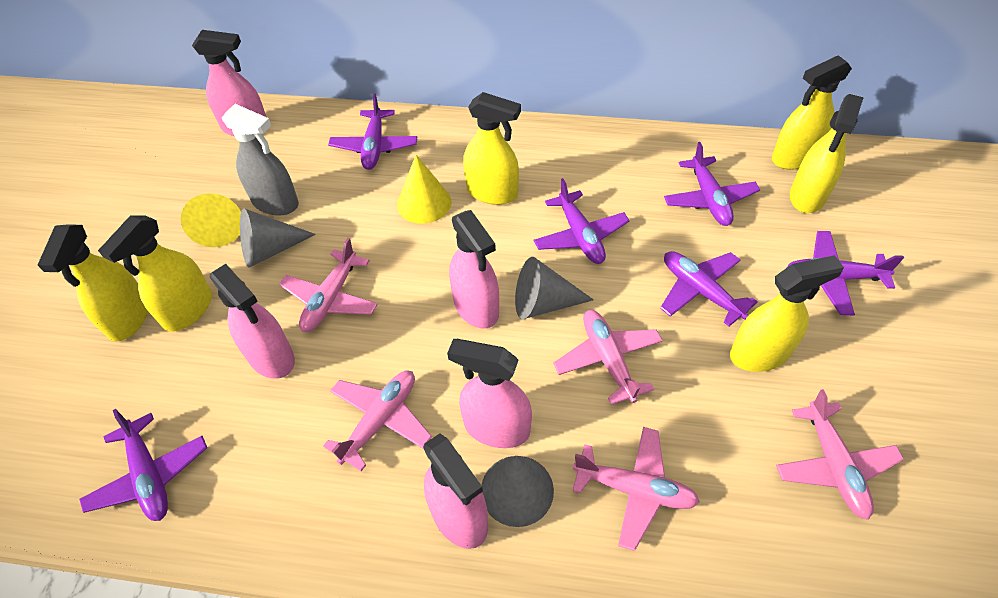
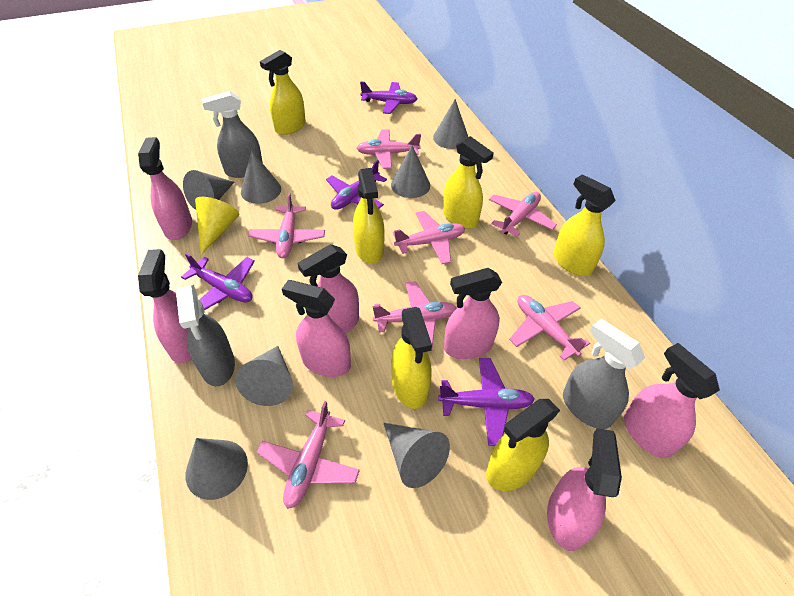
grey cone: 3 -> 7
grey spray bottle: 1 -> 3
pink plane: 5 -> 7
pink spray bottle: 5 -> 7
purple plane: 6 -> 4
yellow cone: 2 -> 1

